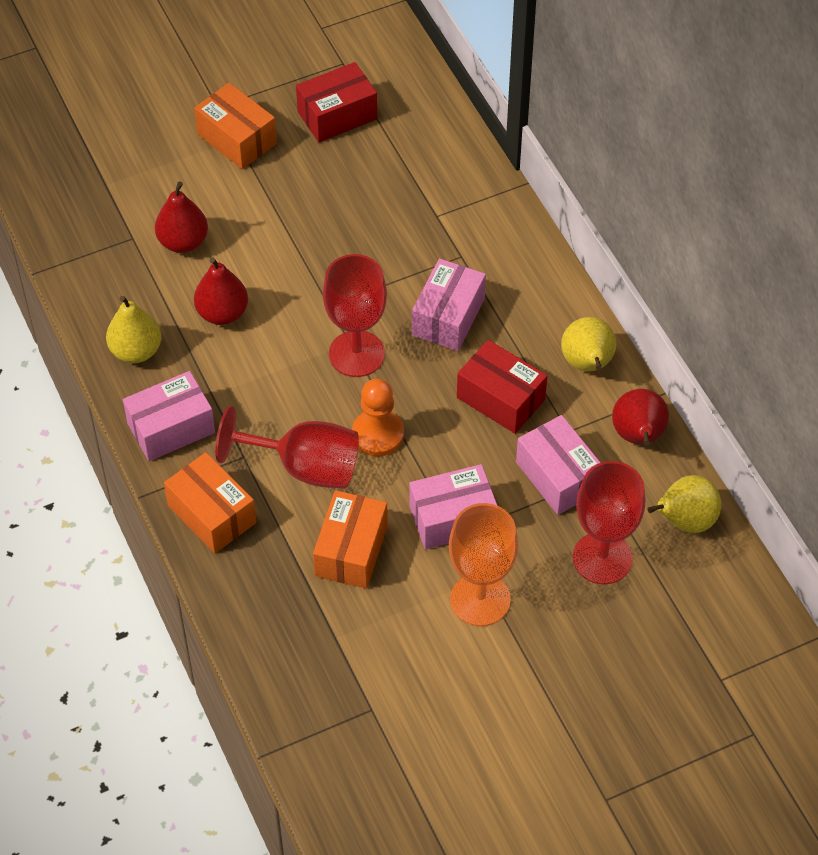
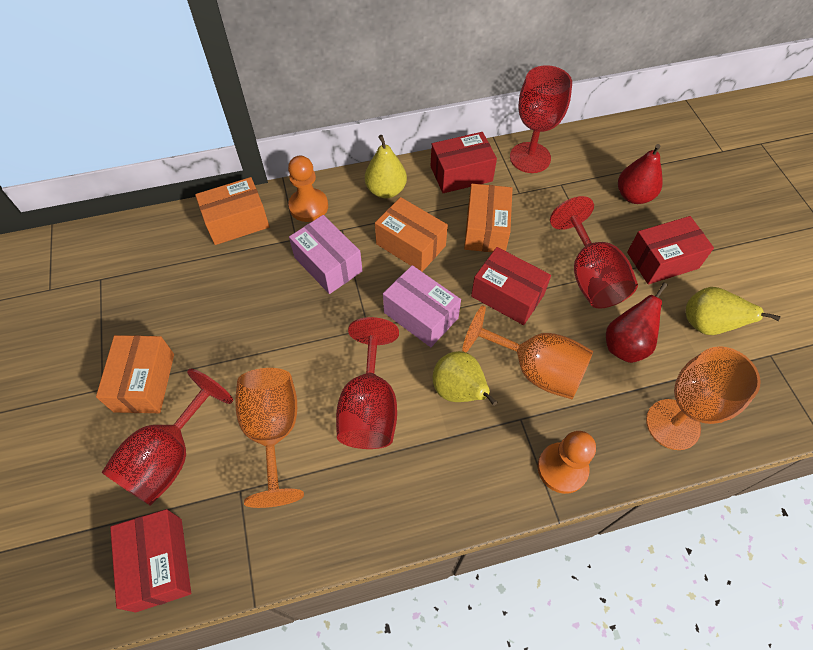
orange box: 3 -> 4
orange goblet: 1 -> 3
orange pawn: 1 -> 2
pink box: 4 -> 2
red box: 2 -> 4
red goblet: 3 -> 4
red pear: 3 -> 2

